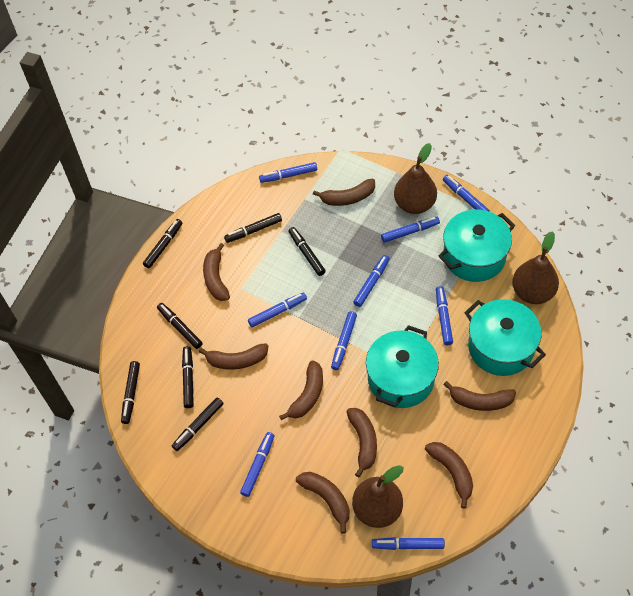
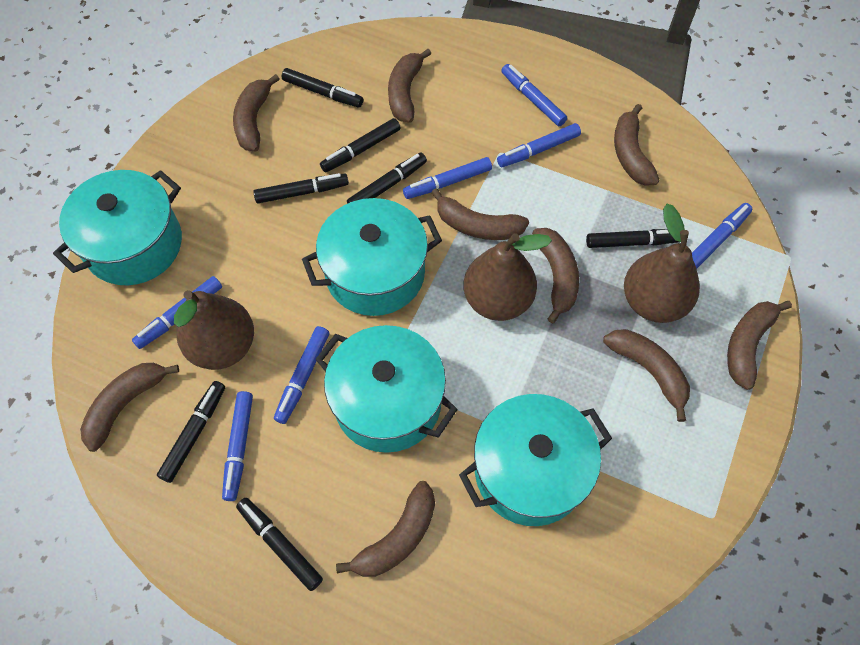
blue marker: 9 -> 7
brown banana: 8 -> 9
turquoise pot: 3 -> 4

